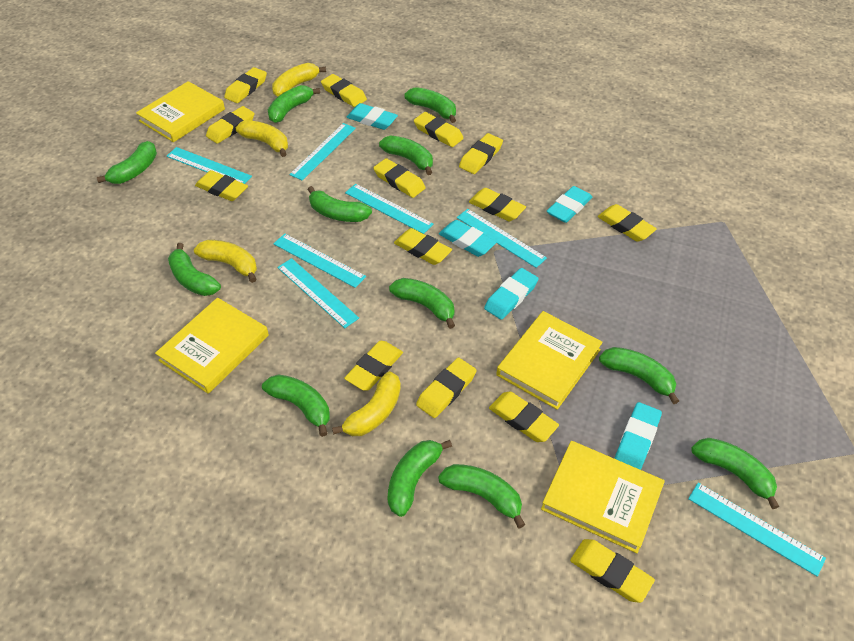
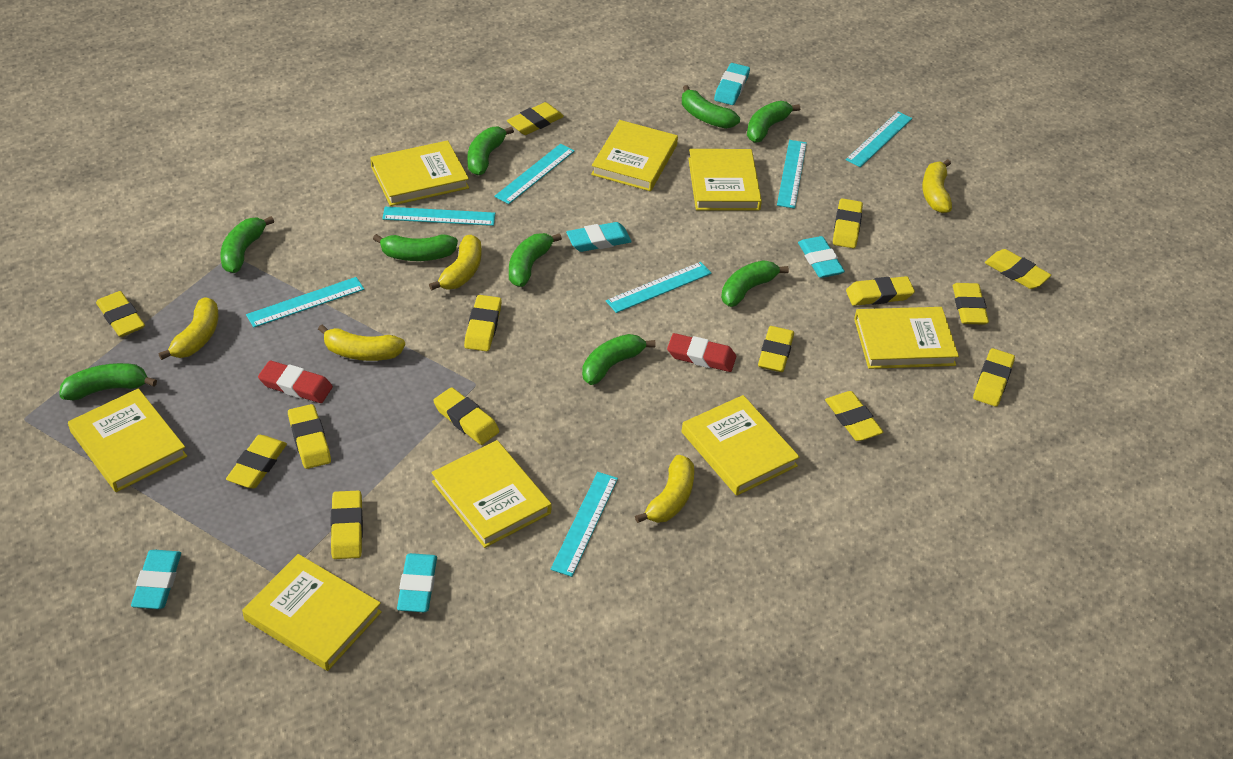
green banana: 12 -> 9
red eraser: 0 -> 2
yellow banana: 4 -> 5
yellow book: 4 -> 8

